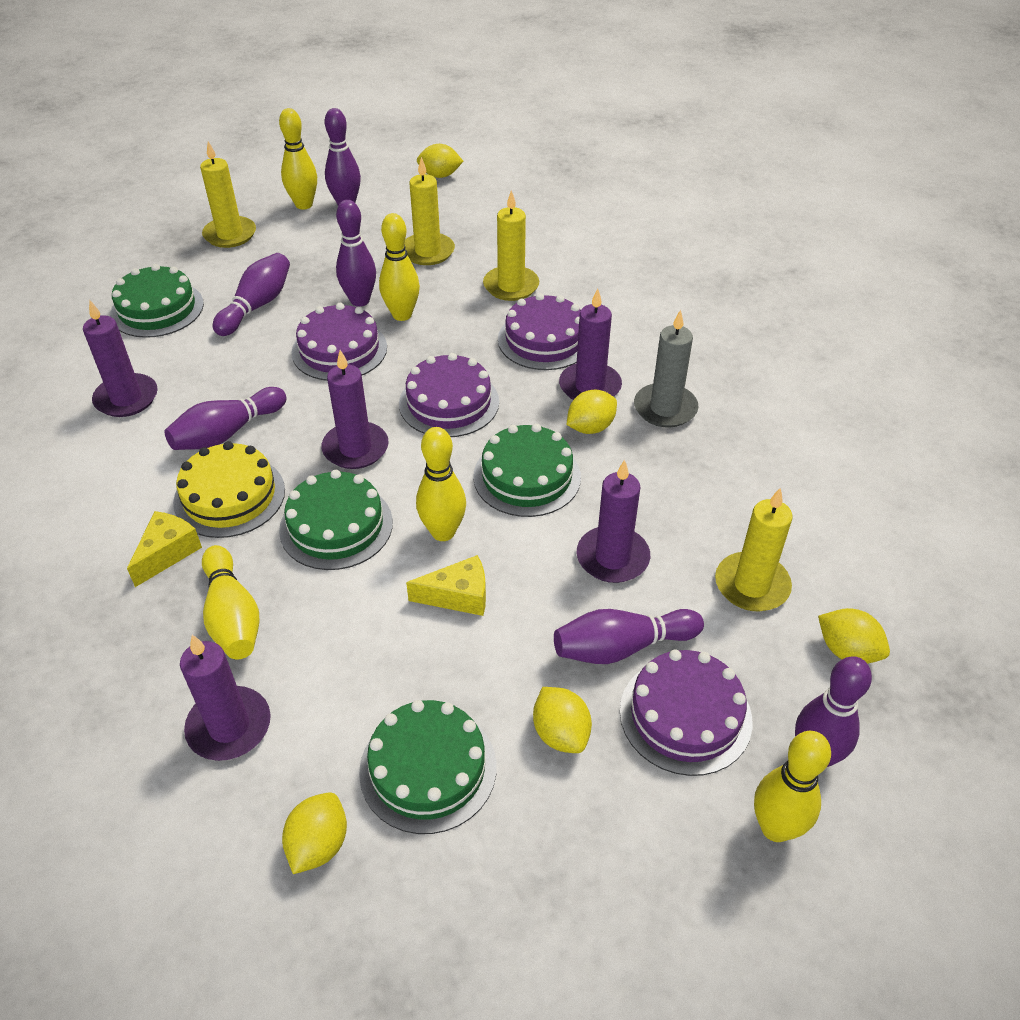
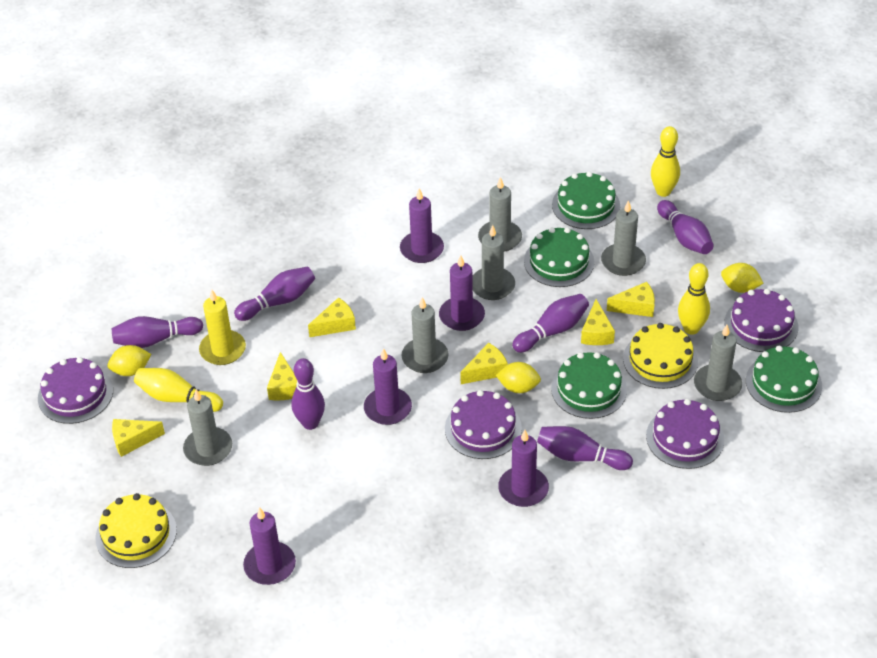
grey candle: 1 -> 6
yellow bowling pin: 5 -> 3
yellow cake: 1 -> 2
yellow candle: 4 -> 1
yellow cheese: 2 -> 6
yellow lemon: 5 -> 3

